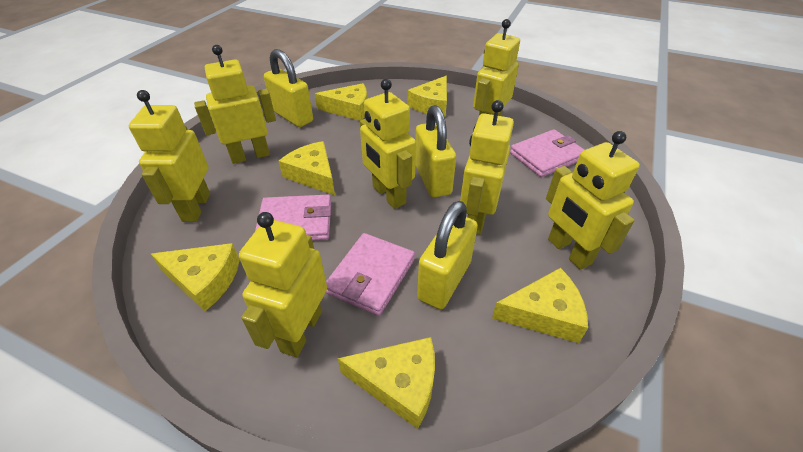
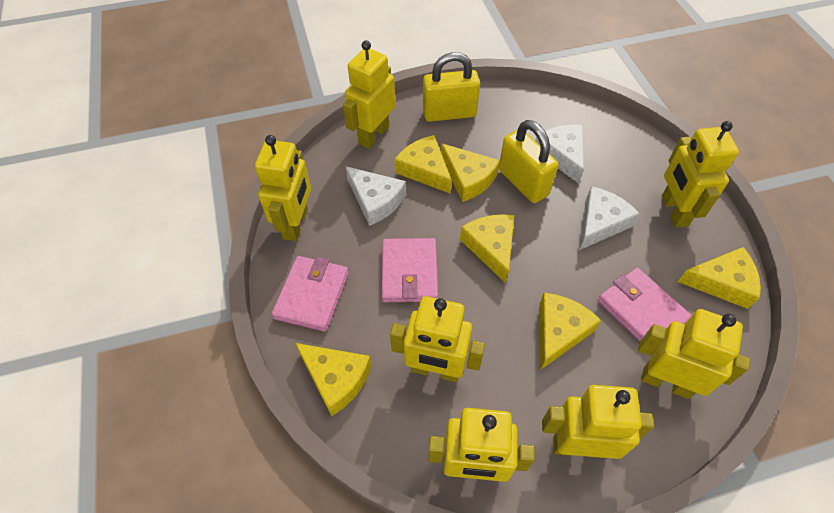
white cheese: 0 -> 3
yellow padlock: 3 -> 2

